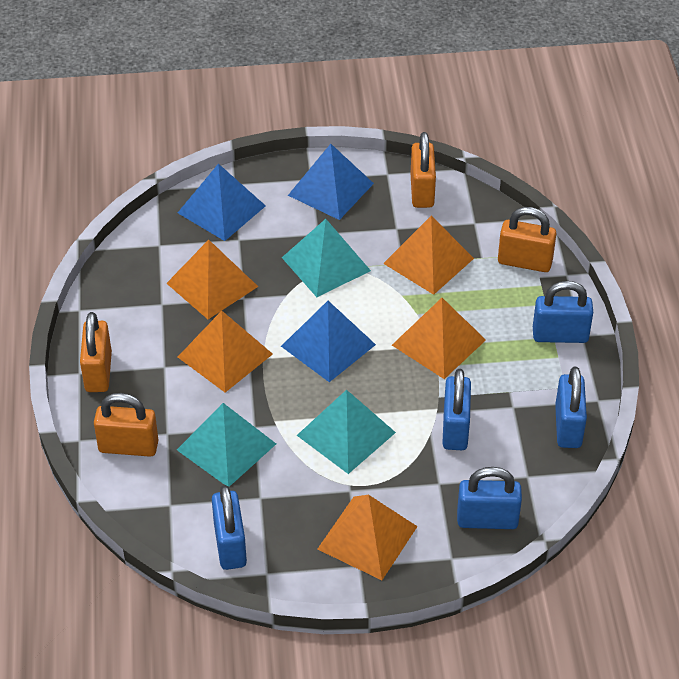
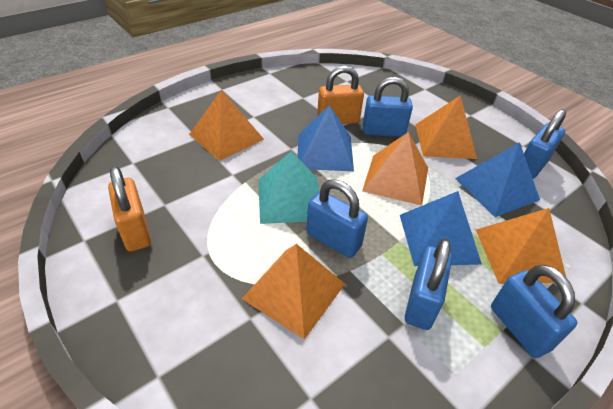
orange padlock: 4 -> 2
turquoise pyramid: 3 -> 1

